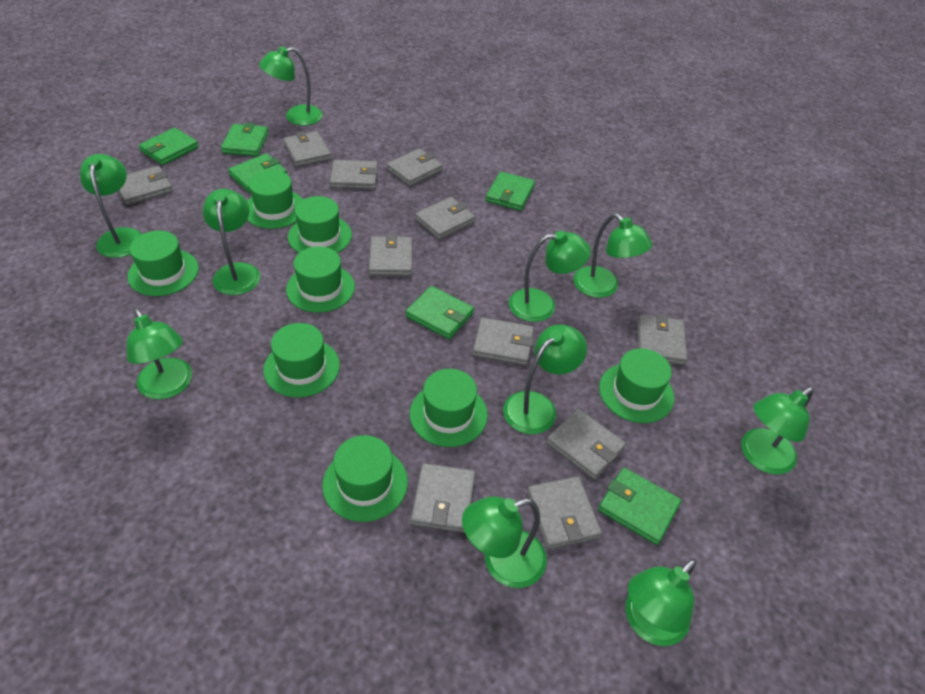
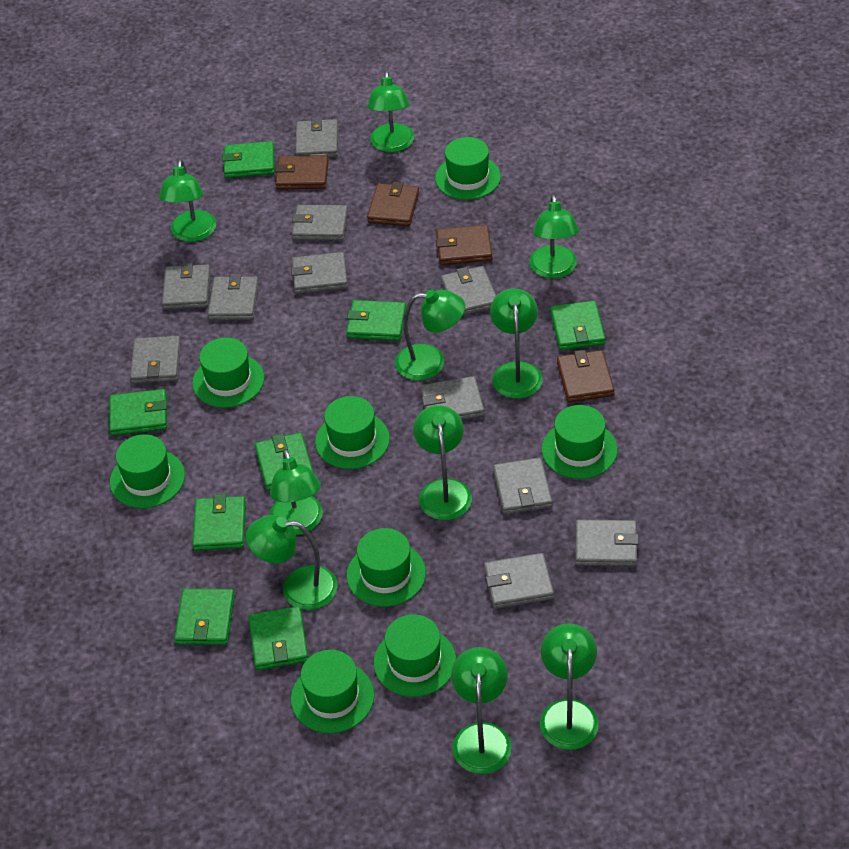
brown wallet: 0 -> 4
green wallet: 6 -> 8

